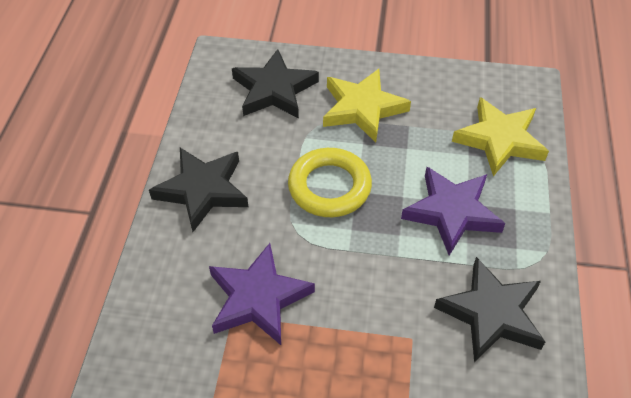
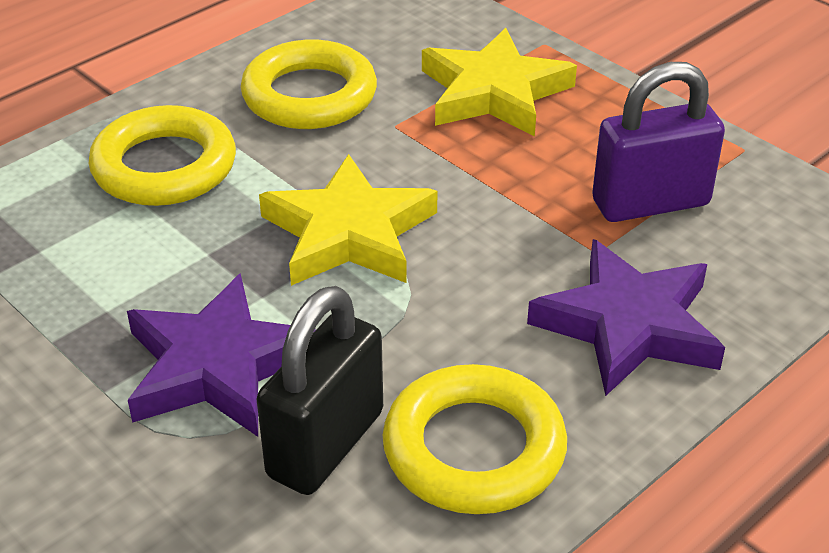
black padlock: 0 -> 1
black star: 3 -> 0
purple padlock: 0 -> 1
yellow ring: 1 -> 3

